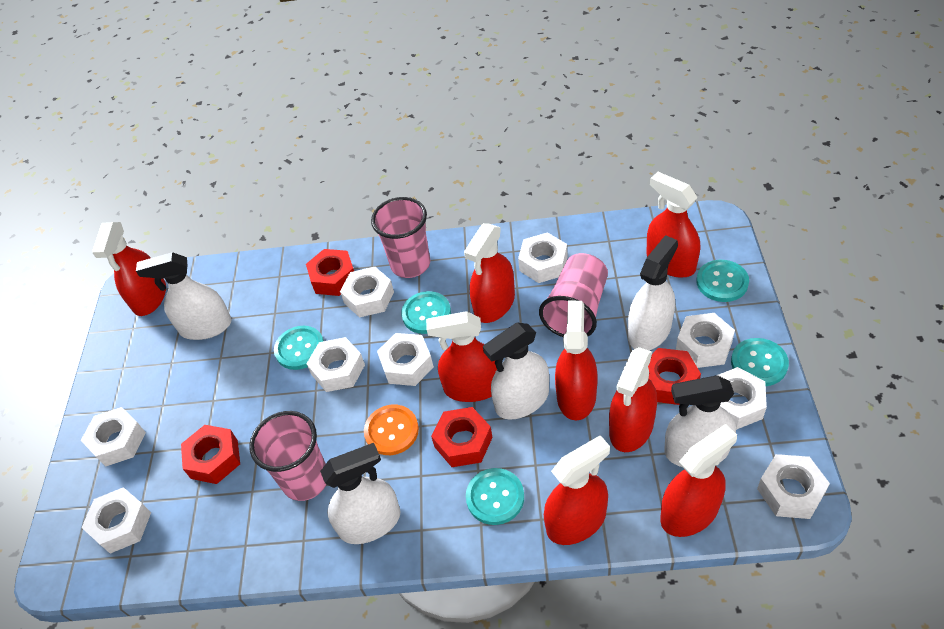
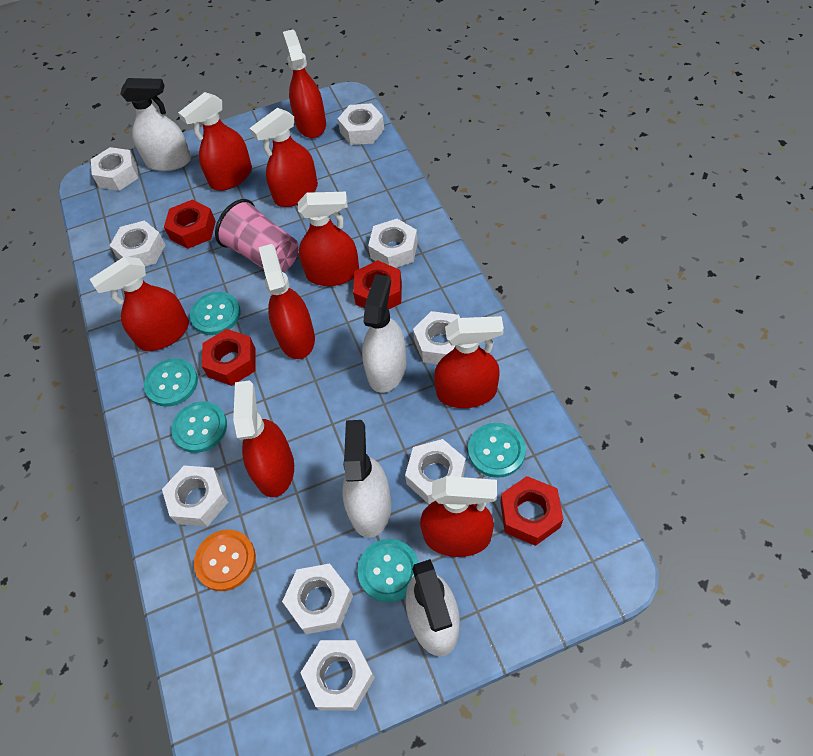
pink cup: 3 -> 1
red spray bottle: 8 -> 9
white spray bottle: 5 -> 4

